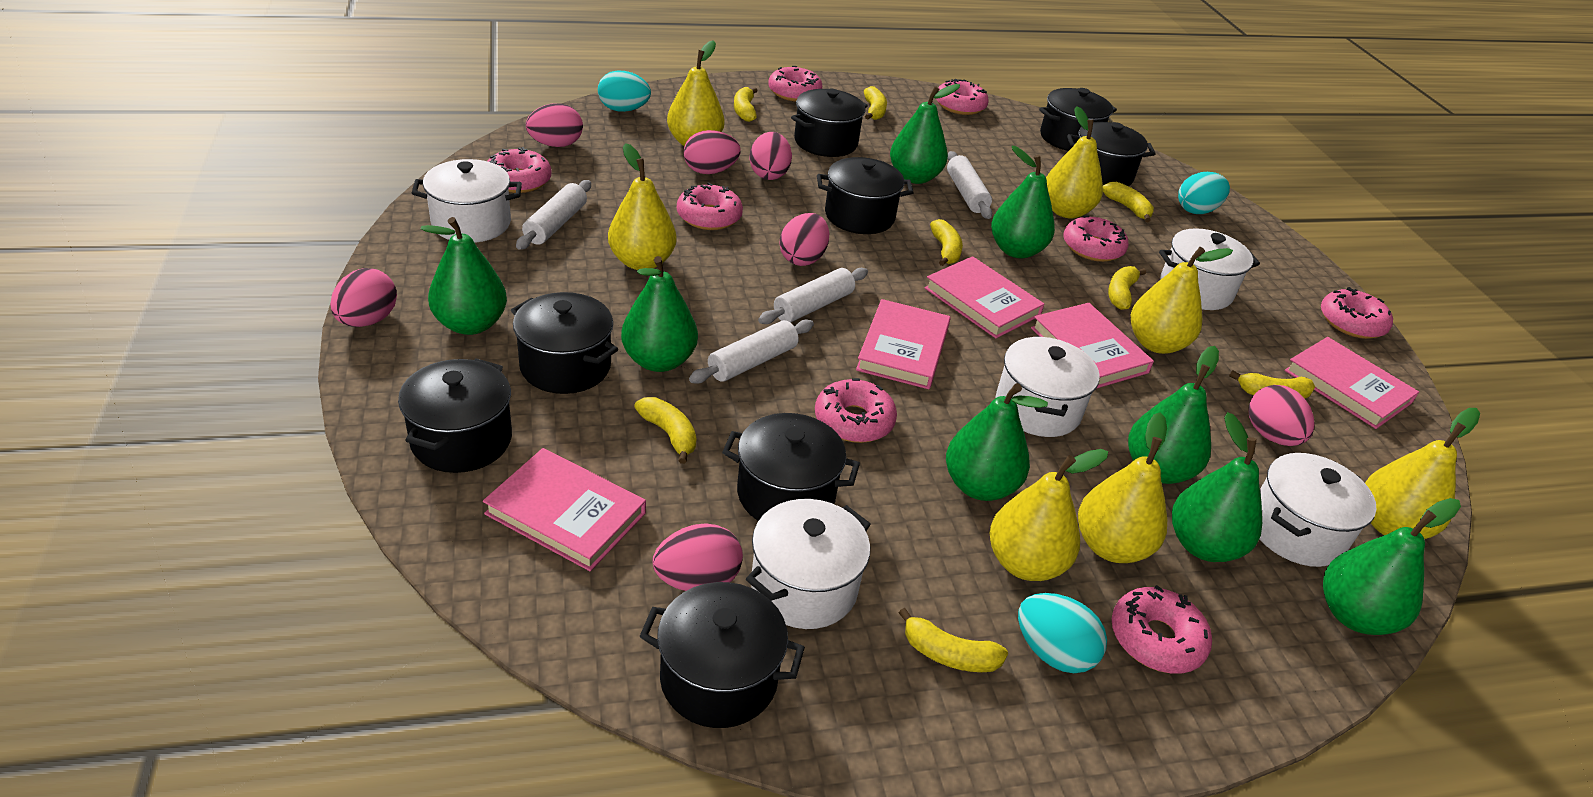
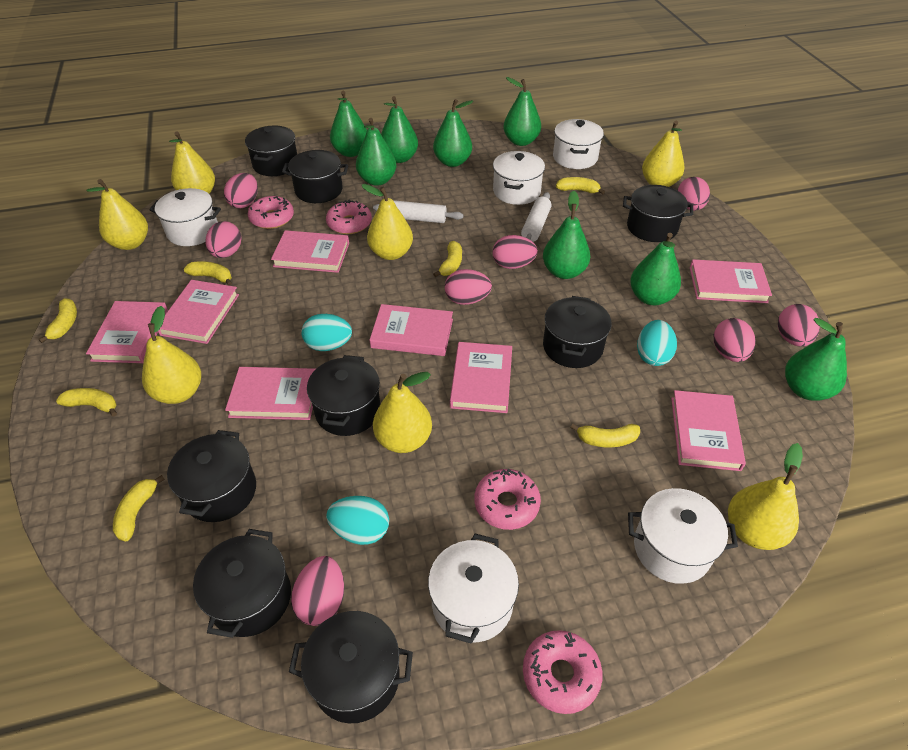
pink book: 5 -> 8
pink donut: 8 -> 4
pink egg: 7 -> 8
white rolling pin: 4 -> 2
yellow banana: 8 -> 7

